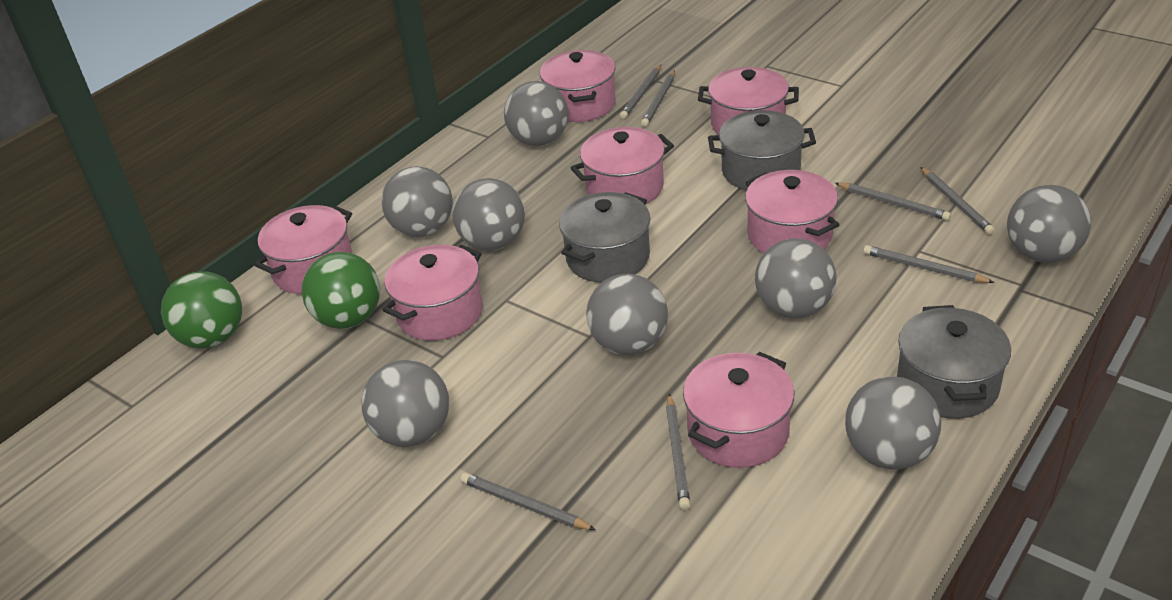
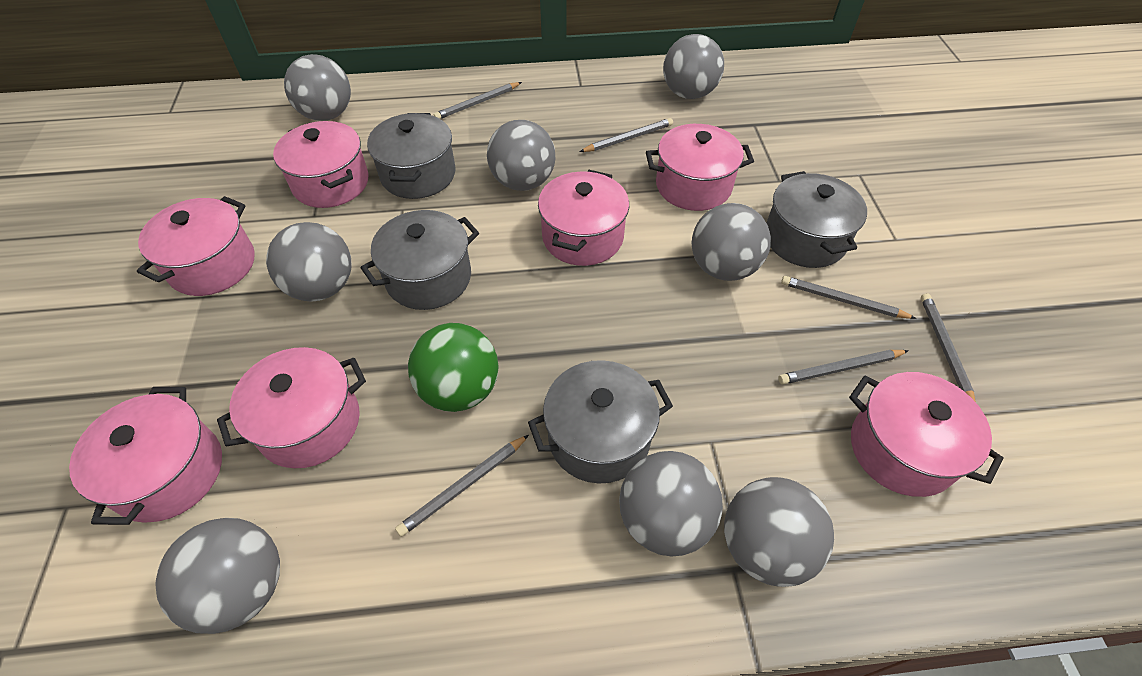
green ball: 2 -> 1
grey pencil: 7 -> 6
grey pot: 3 -> 4

